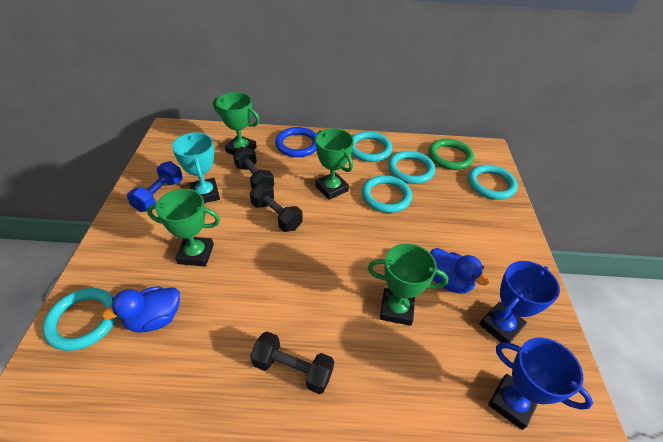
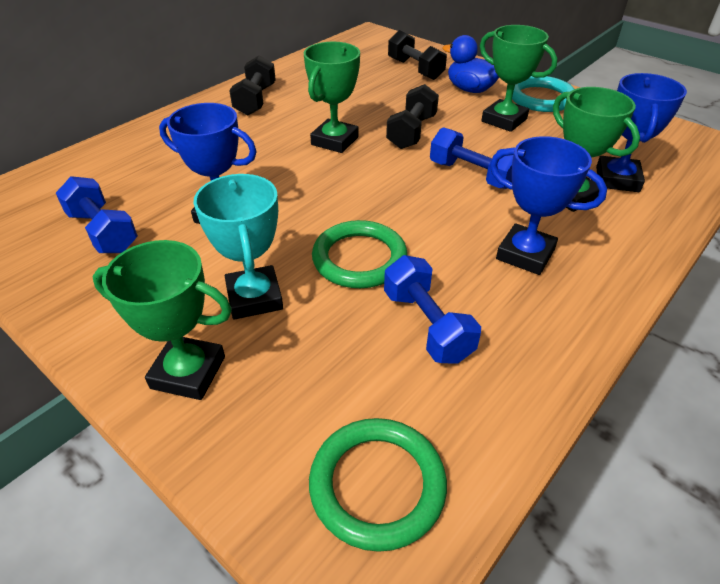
blue duck: 2 -> 1
blue dumbbell: 1 -> 3
blue ring: 1 -> 0
blue trophy: 2 -> 3
green ring: 1 -> 2
turquoise ring: 5 -> 1

